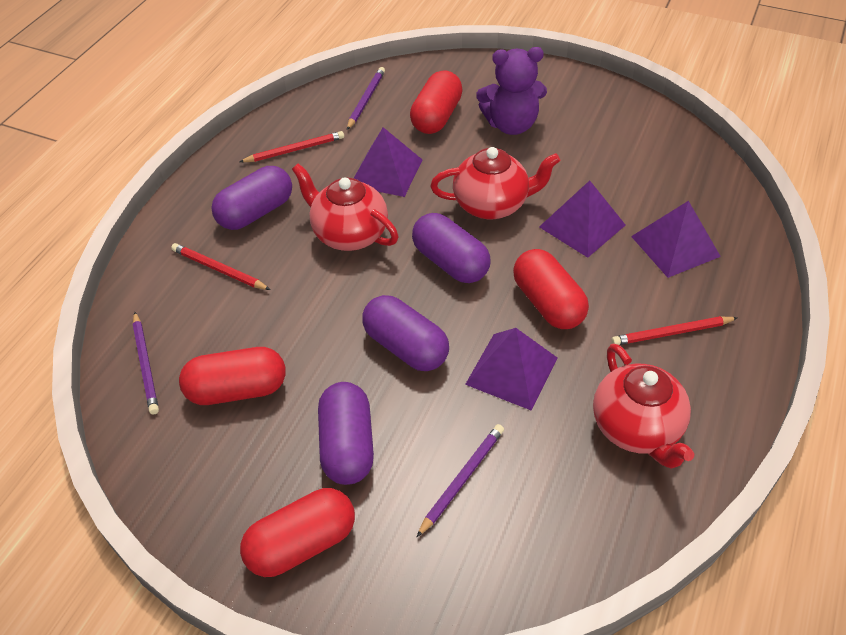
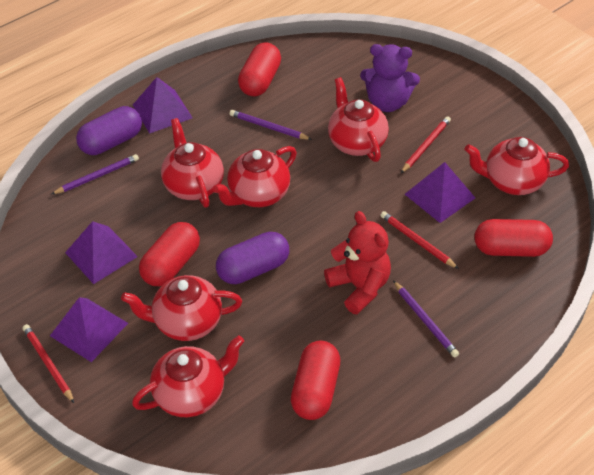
purple capsule: 4 -> 2
red teapot: 3 -> 6
red teddy bear: 0 -> 1

